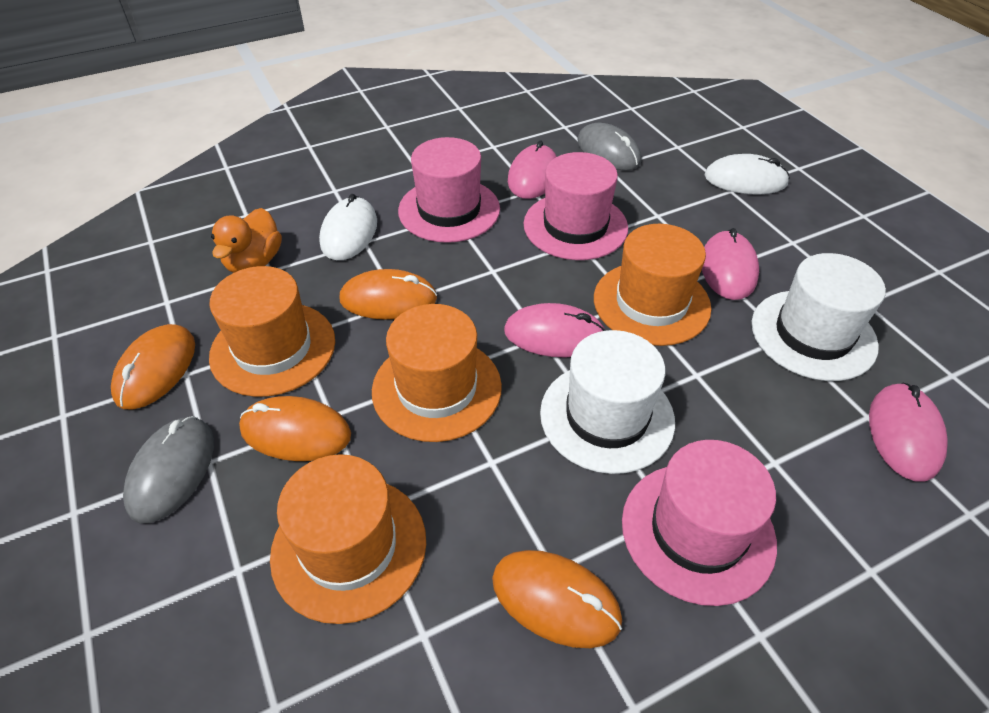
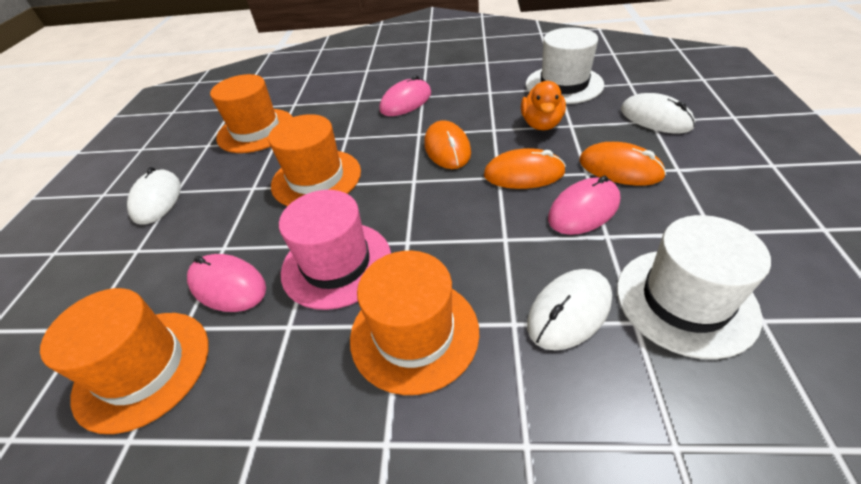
grey mouse: 2 -> 0
orange mouse: 4 -> 3
pink hat: 3 -> 1
pink mouse: 4 -> 3
white mouse: 2 -> 3

